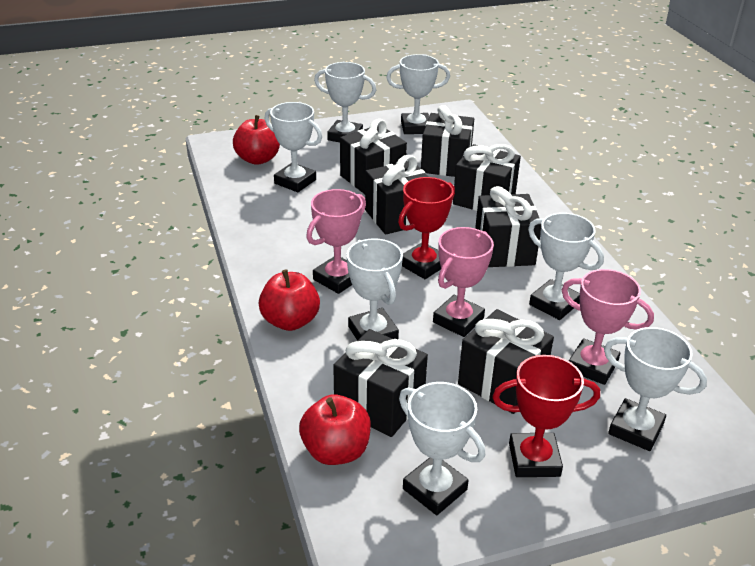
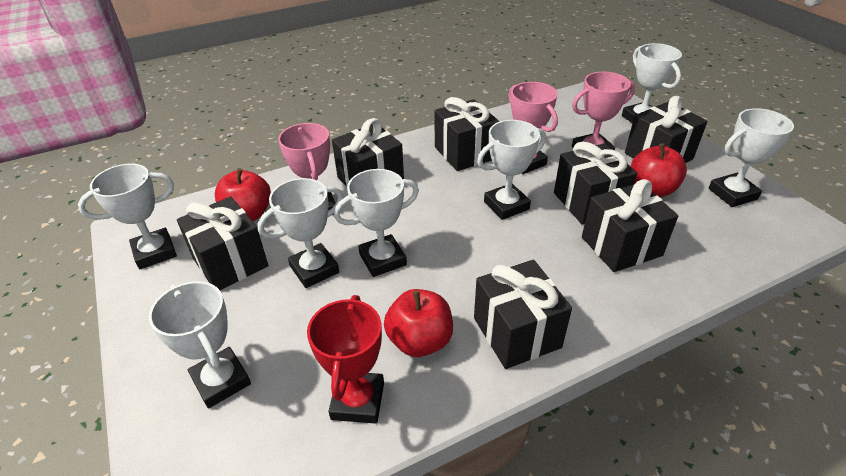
red trophy: 2 -> 1

